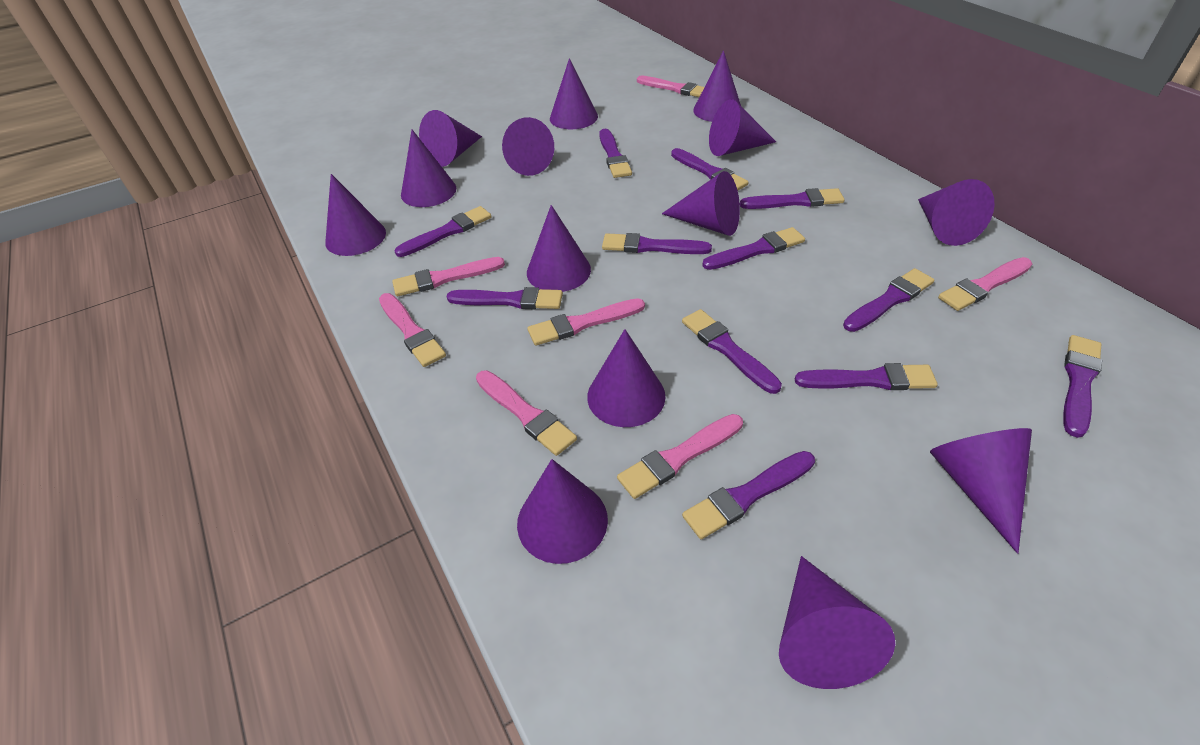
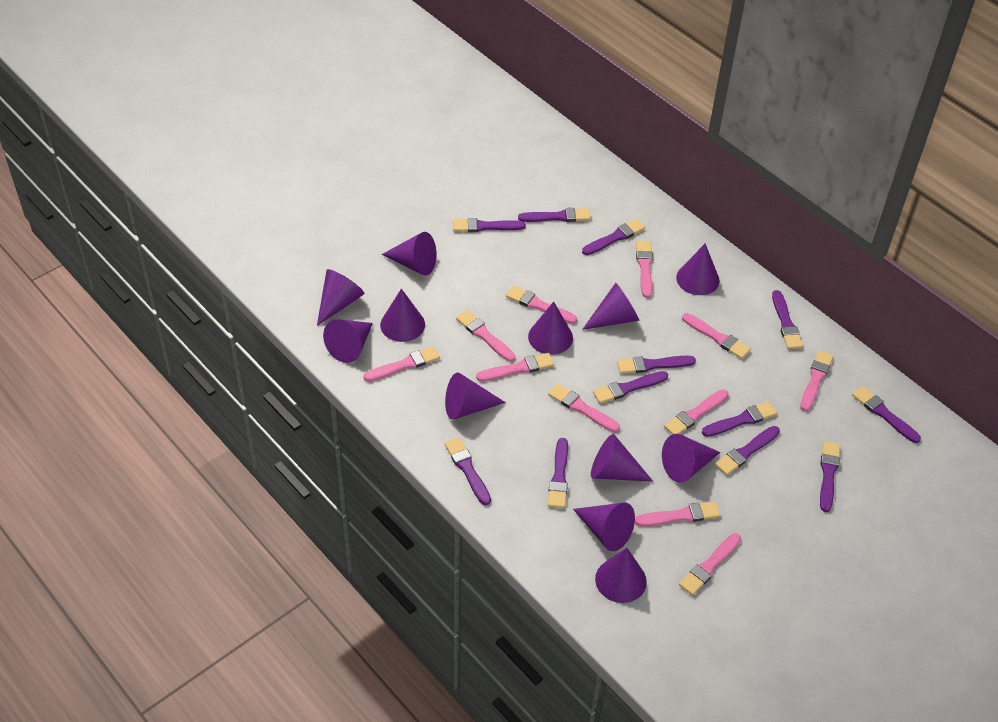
pink brush: 7 -> 11
purple cone: 14 -> 12

